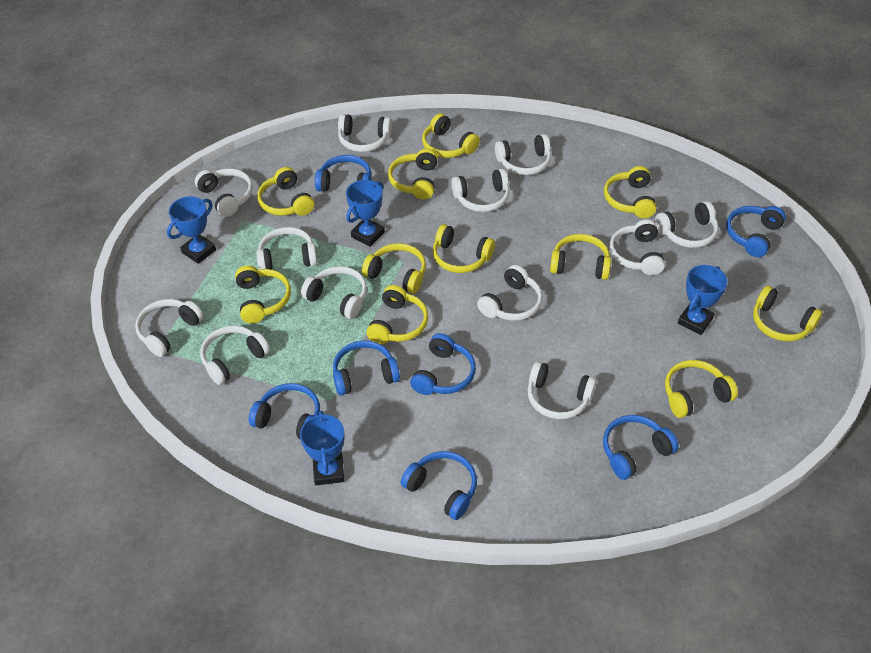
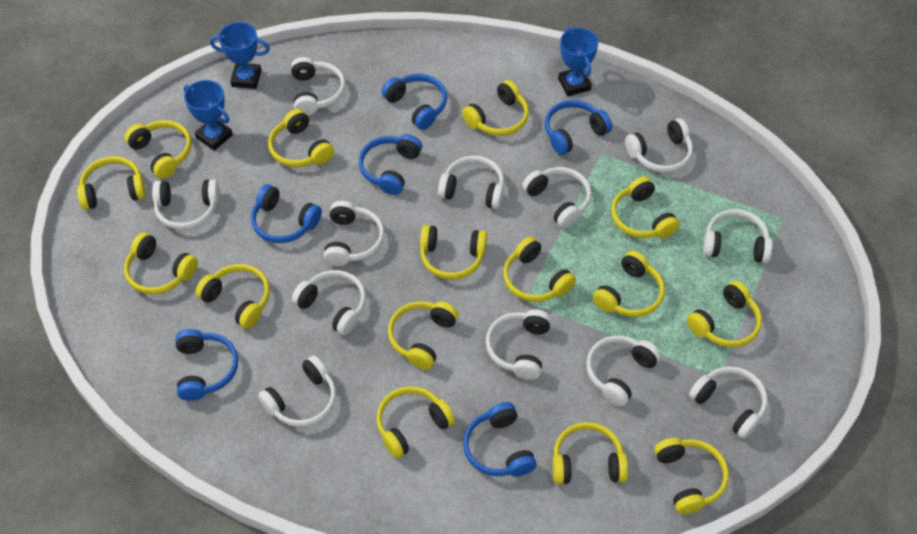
blue headphones: 7 -> 6
blue trophy: 4 -> 3
yellow headphones: 11 -> 15

